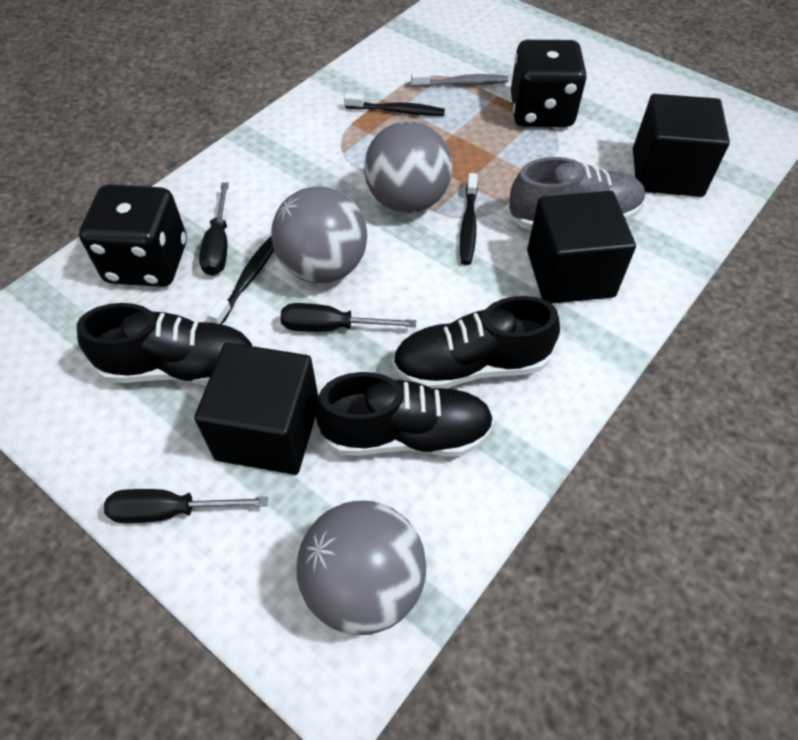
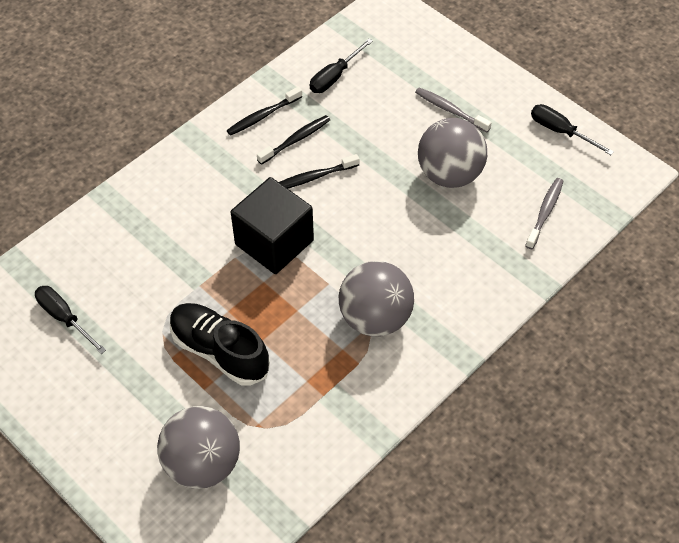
black cube: 3 -> 1
black dice: 2 -> 0
black shoe: 3 -> 1
grey shoe: 1 -> 0
grey toothbrush: 1 -> 2

